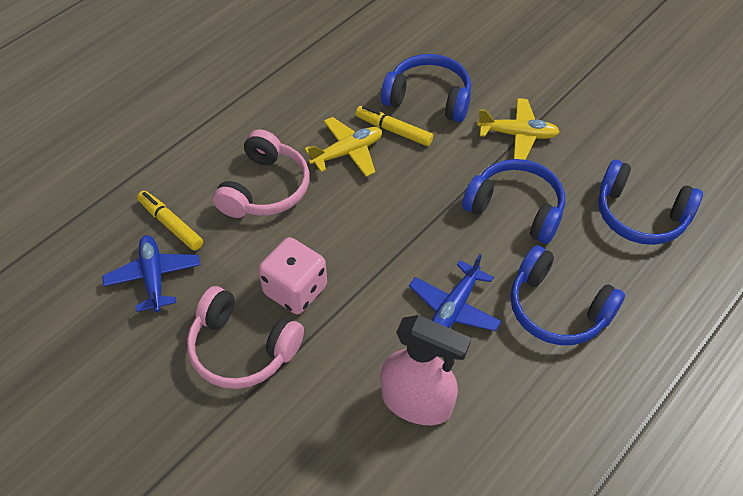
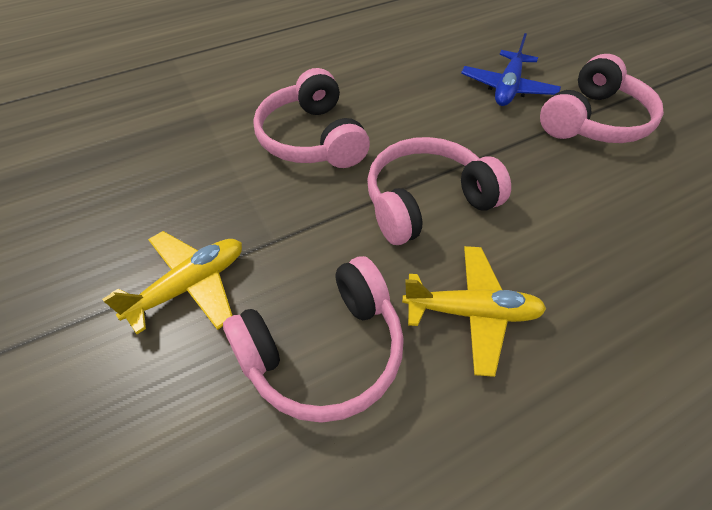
blue headphones: 4 -> 0
blue plane: 2 -> 1
pink dice: 1 -> 0
pink headphones: 2 -> 4
pink spray bottle: 1 -> 0
yellow marker: 2 -> 0

